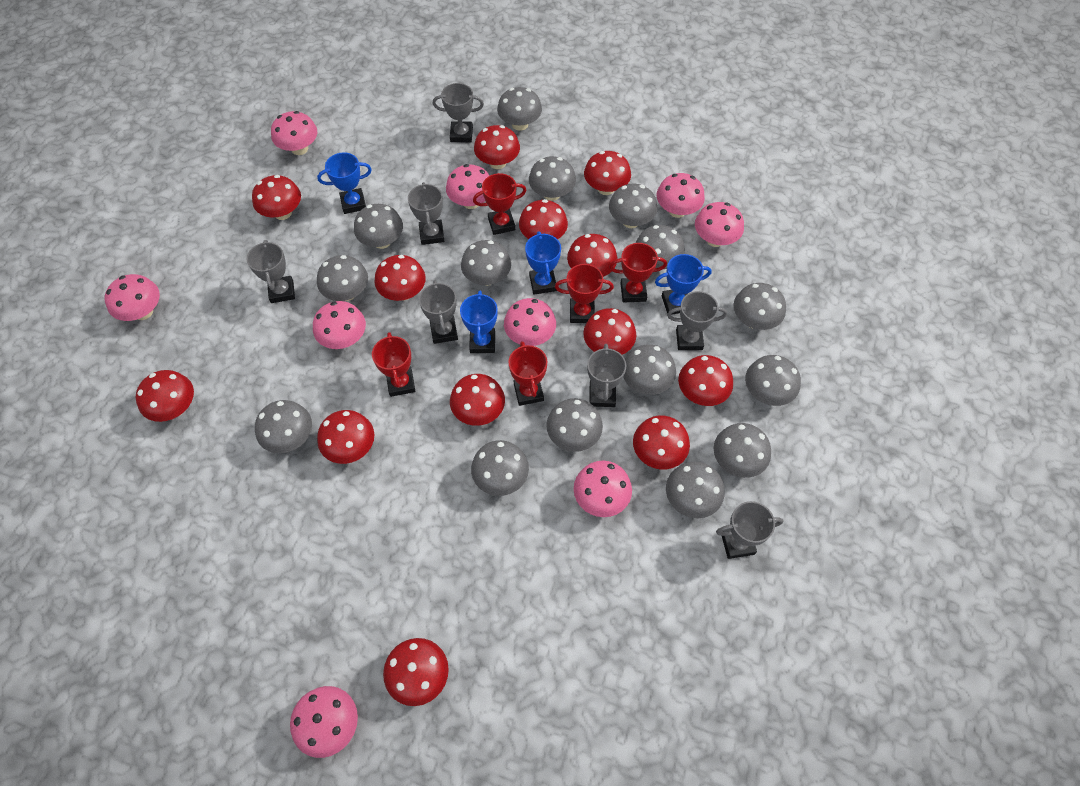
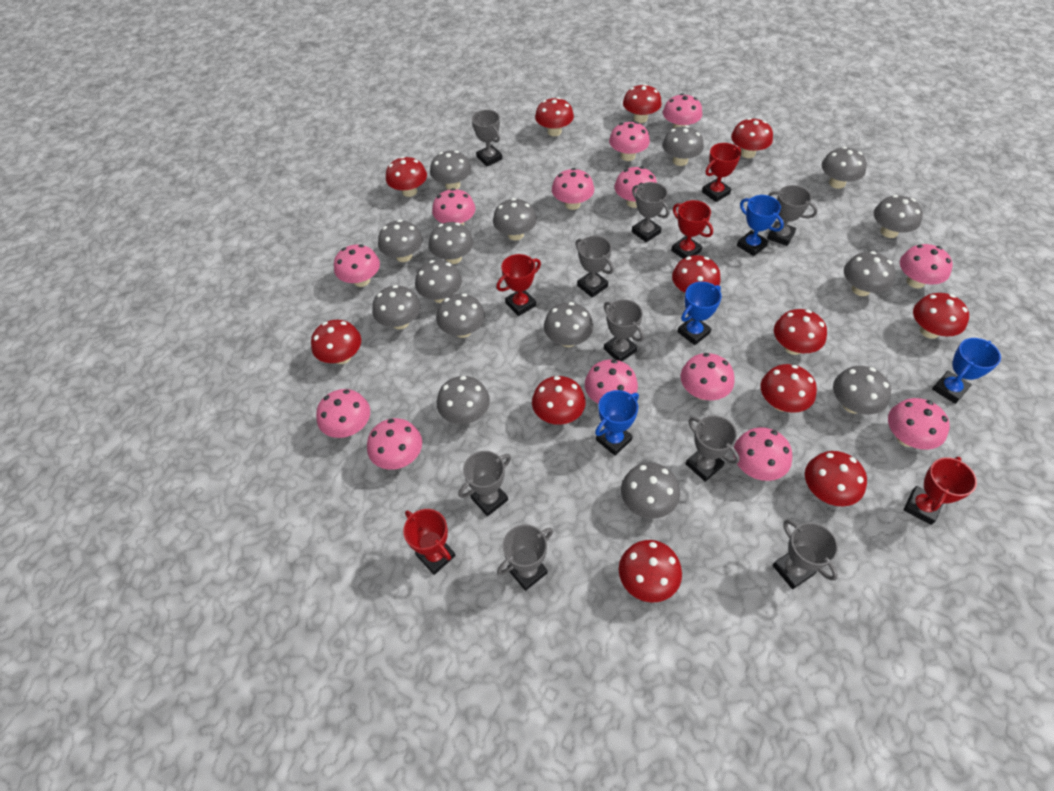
grey trophy: 7 -> 9
pink mushroom: 9 -> 13
red mushroom: 13 -> 12

